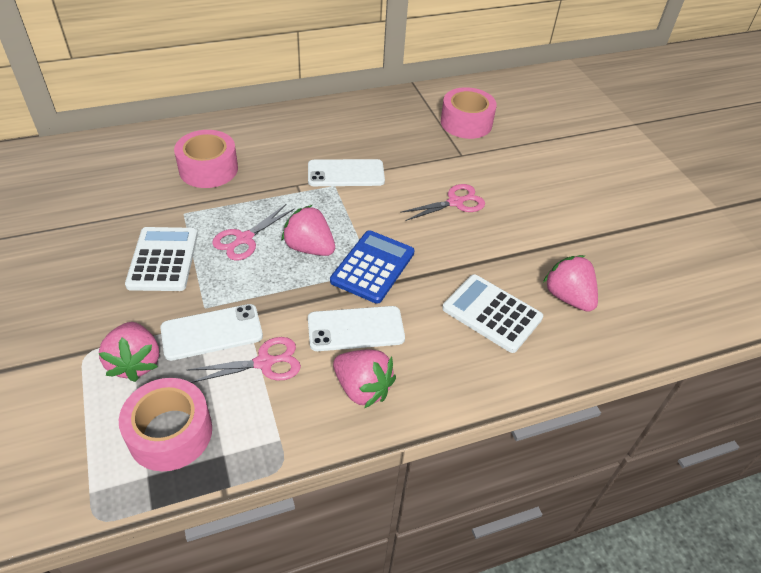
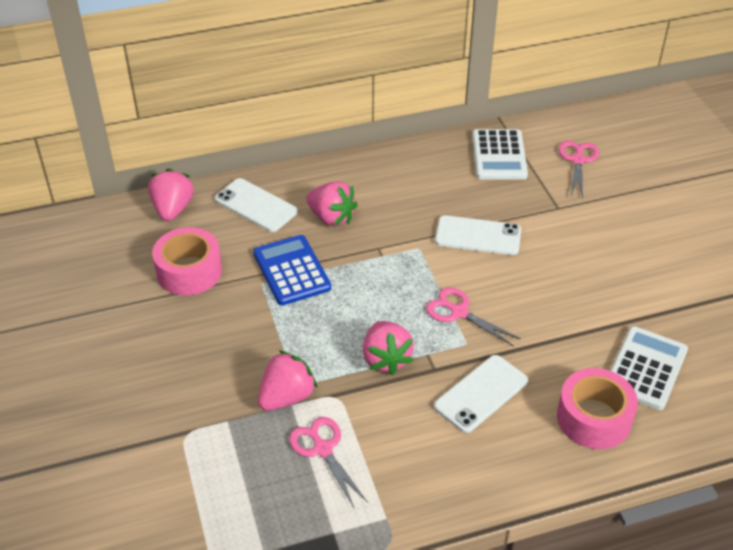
pink tape: 3 -> 2

